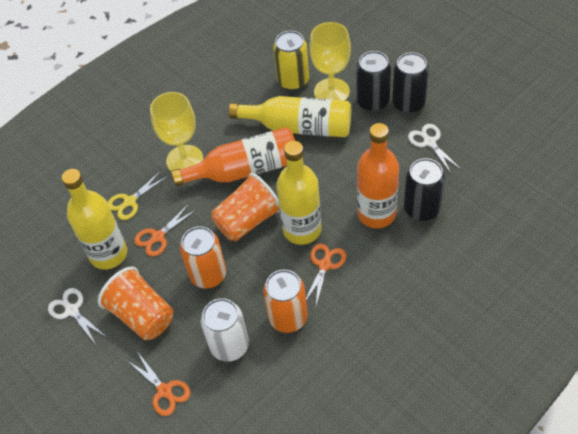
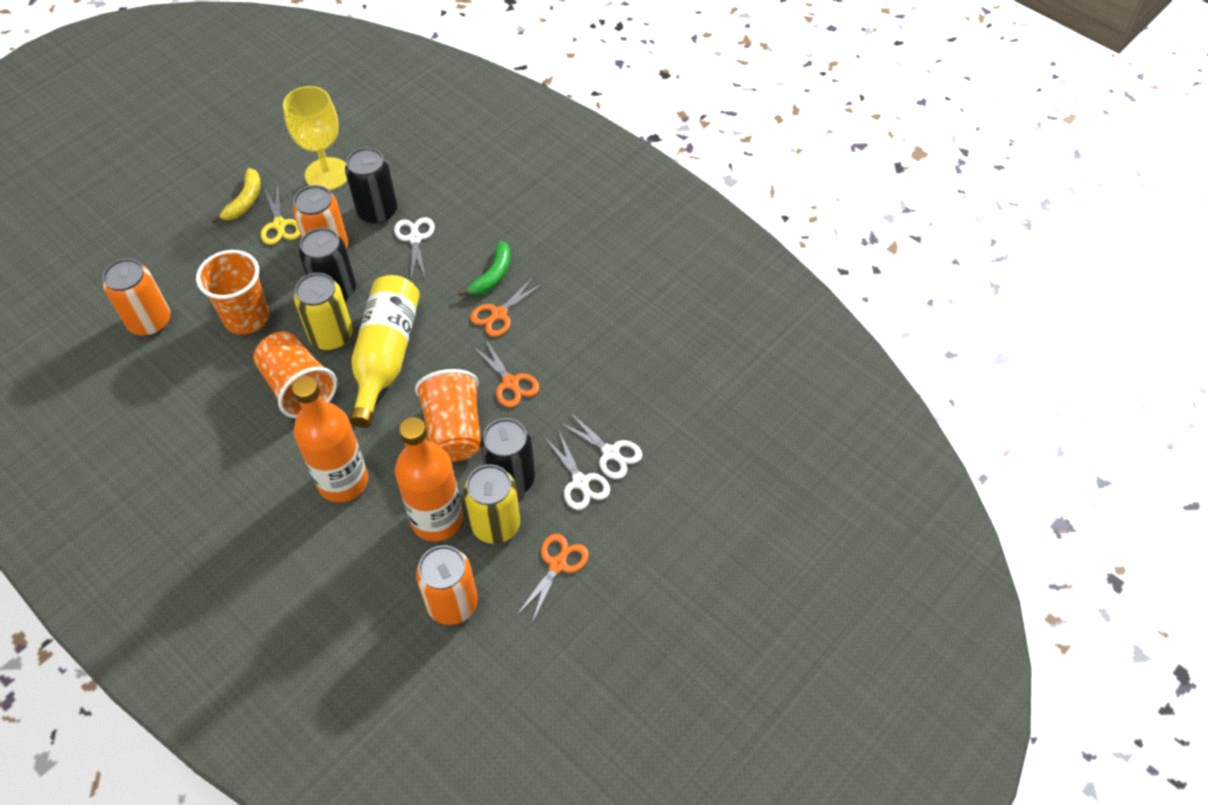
green banana: 0 -> 1
orange can: 2 -> 3
orange cup: 2 -> 3
white can: 1 -> 0
white scissors: 2 -> 3
yellow banana: 0 -> 1
yellow bottle: 3 -> 1
yellow can: 1 -> 2
yellow goblet: 2 -> 1

